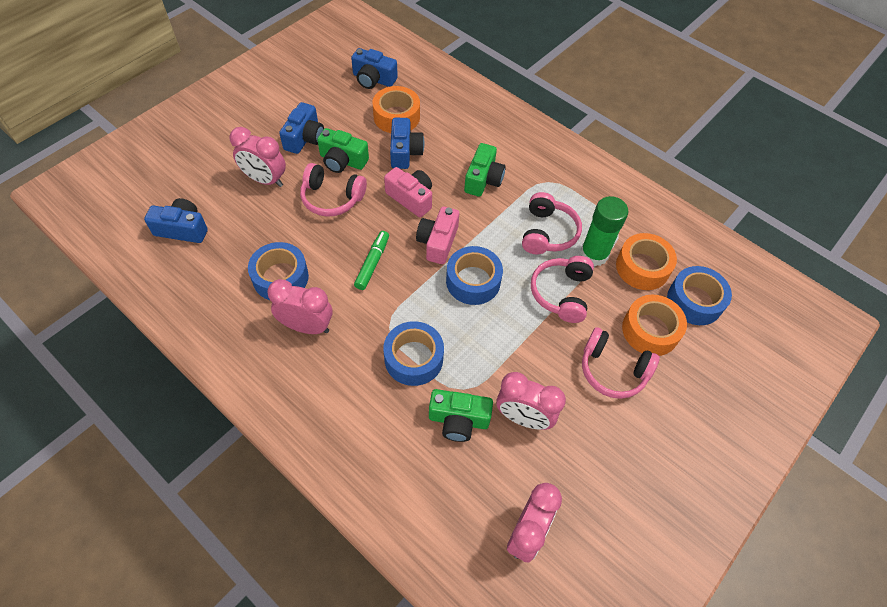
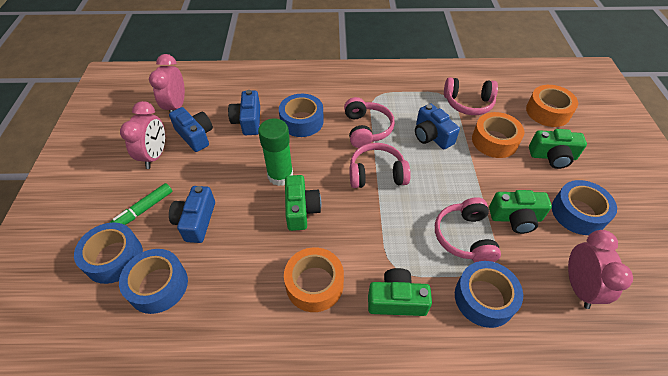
blue tape: 4 -> 5
green camera: 3 -> 4
pink camera: 2 -> 0
pink clock: 4 -> 3

